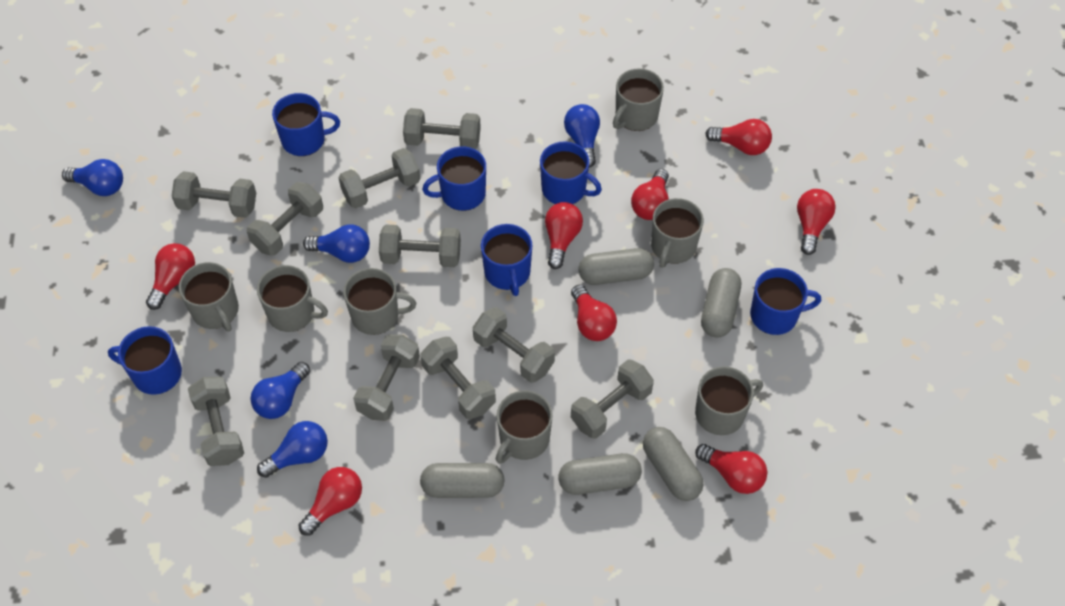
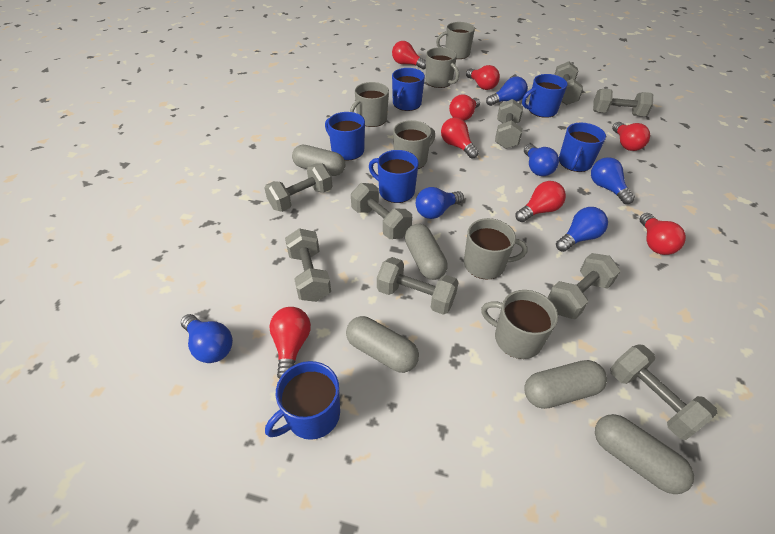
blue light bulb: 5 -> 6
grey dumbbell: 10 -> 9
grey mug: 7 -> 6

